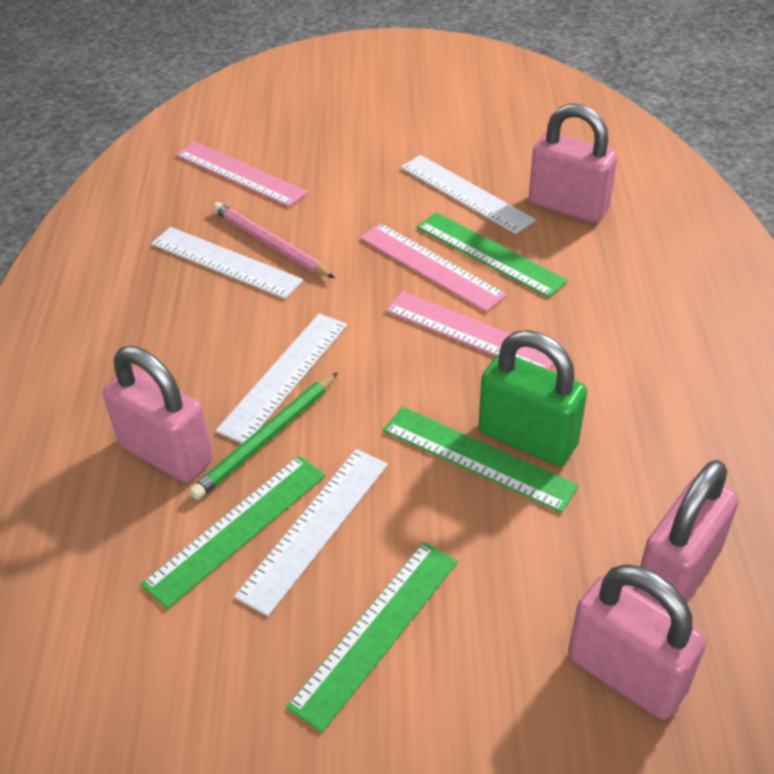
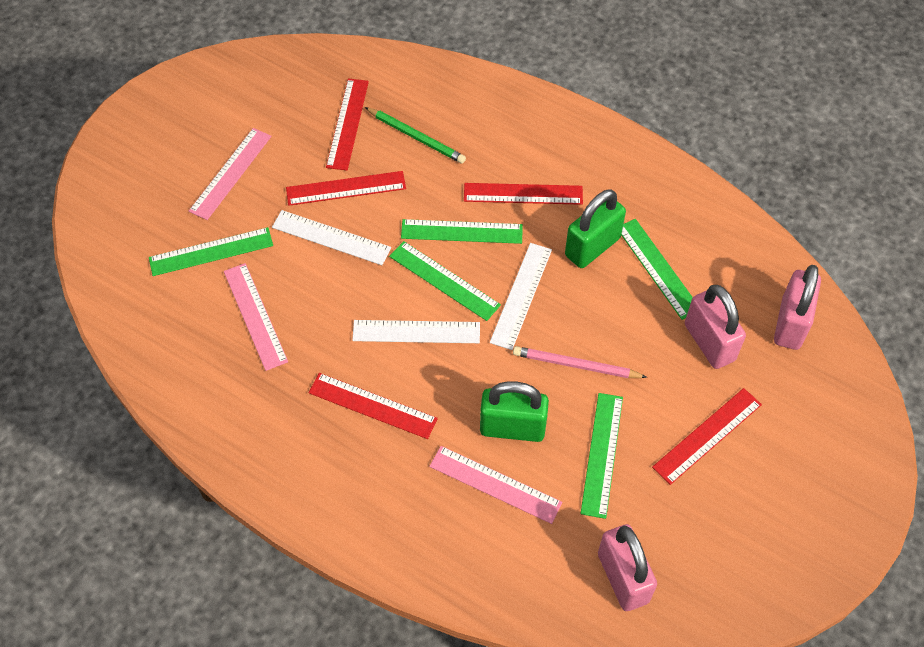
green padlock: 1 -> 2
green ruler: 4 -> 5
pink padlock: 4 -> 3
red ruler: 0 -> 5
white ruler: 4 -> 3

